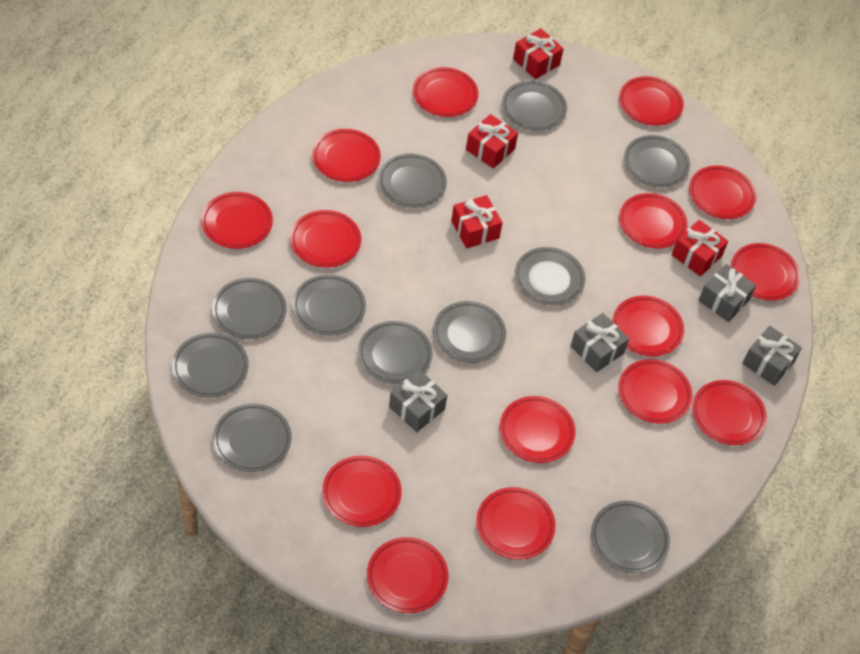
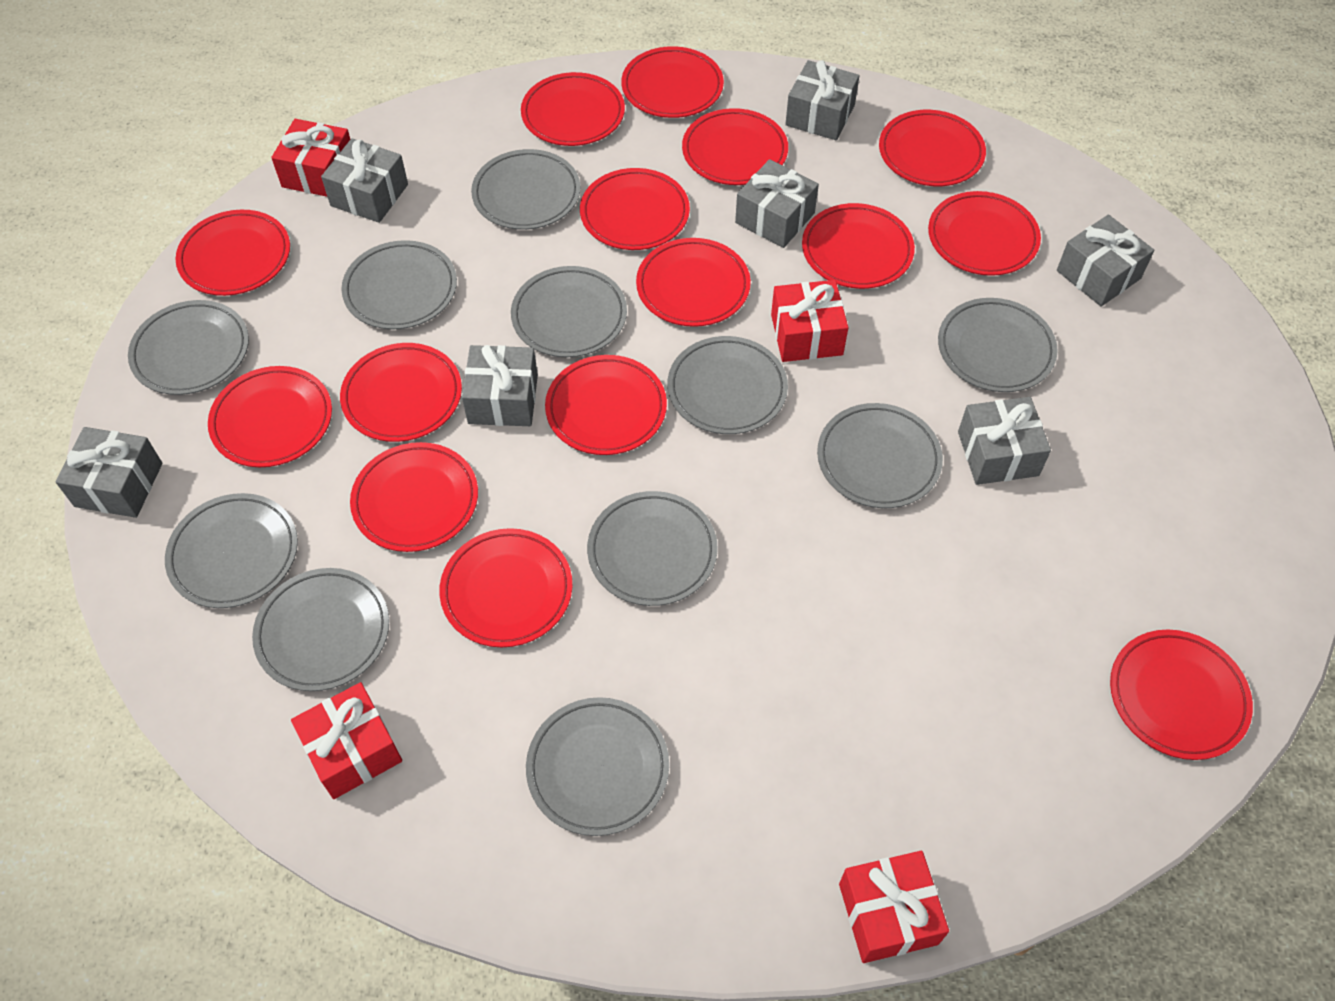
grey gift: 4 -> 7

